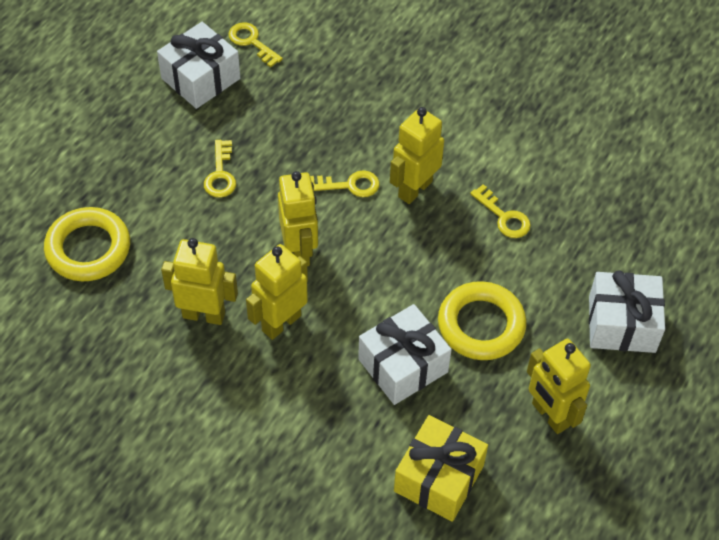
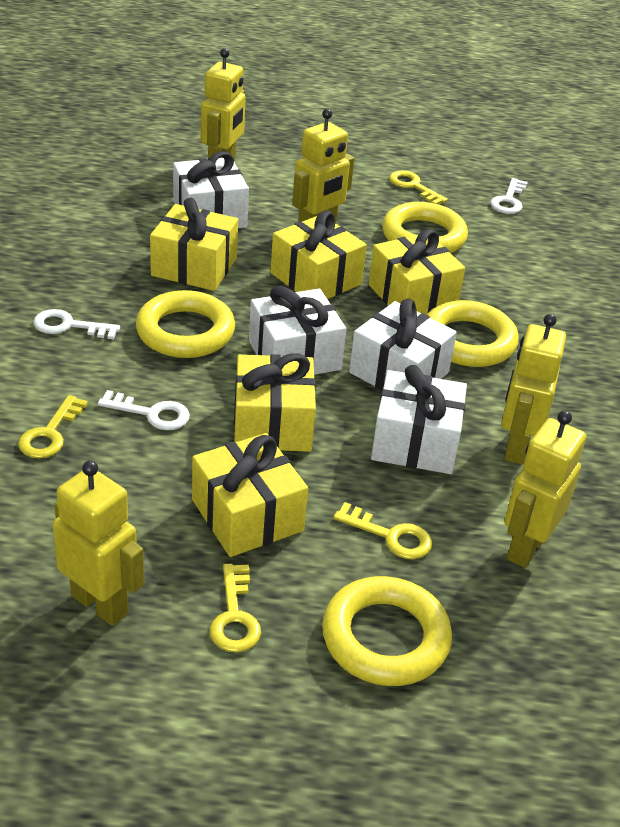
white gift: 3 -> 4
white key: 0 -> 3
yellow gift: 1 -> 5
yellow ring: 2 -> 4

